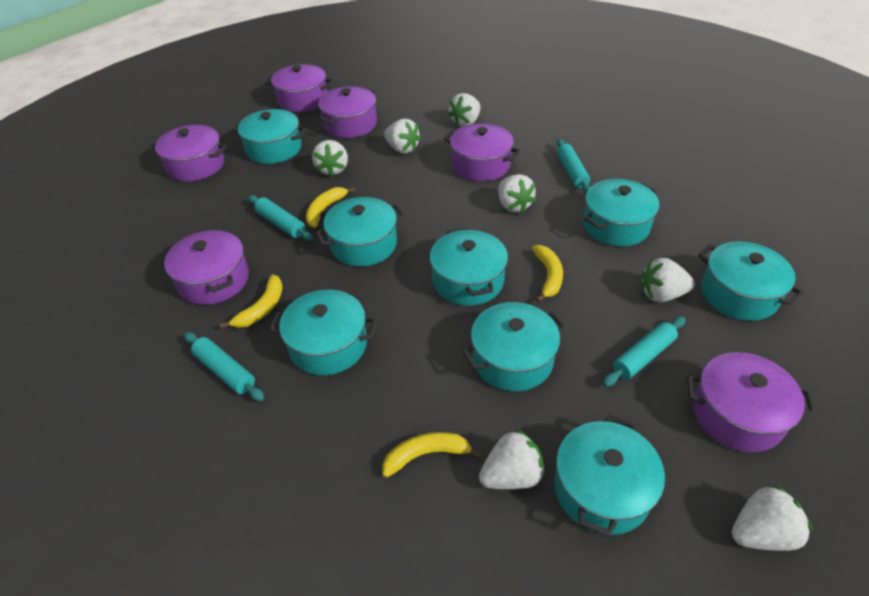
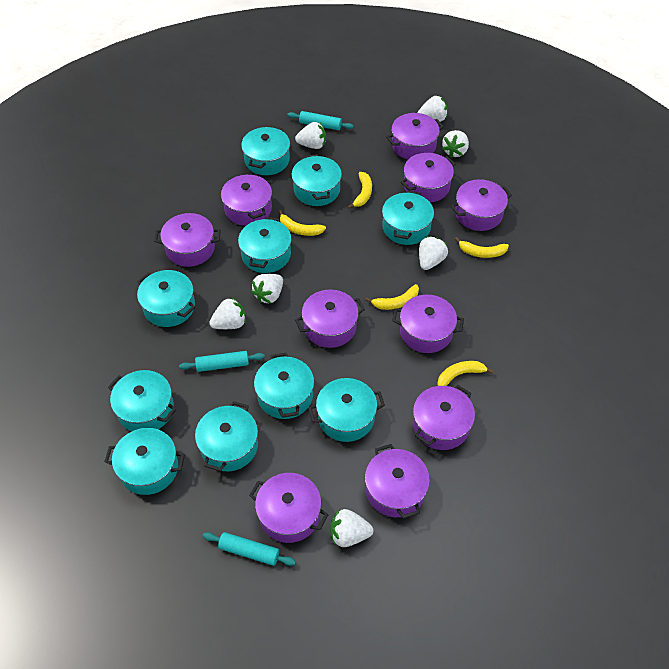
purple pot: 6 -> 10
turquoise pot: 8 -> 10
turquoise rolling pin: 4 -> 3
yellow banana: 4 -> 5

